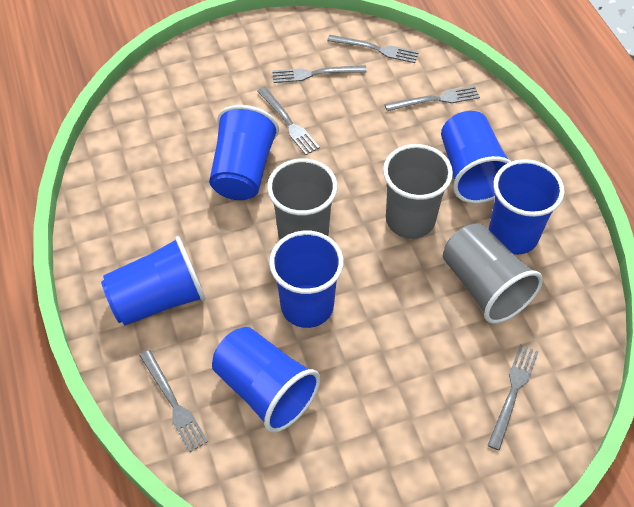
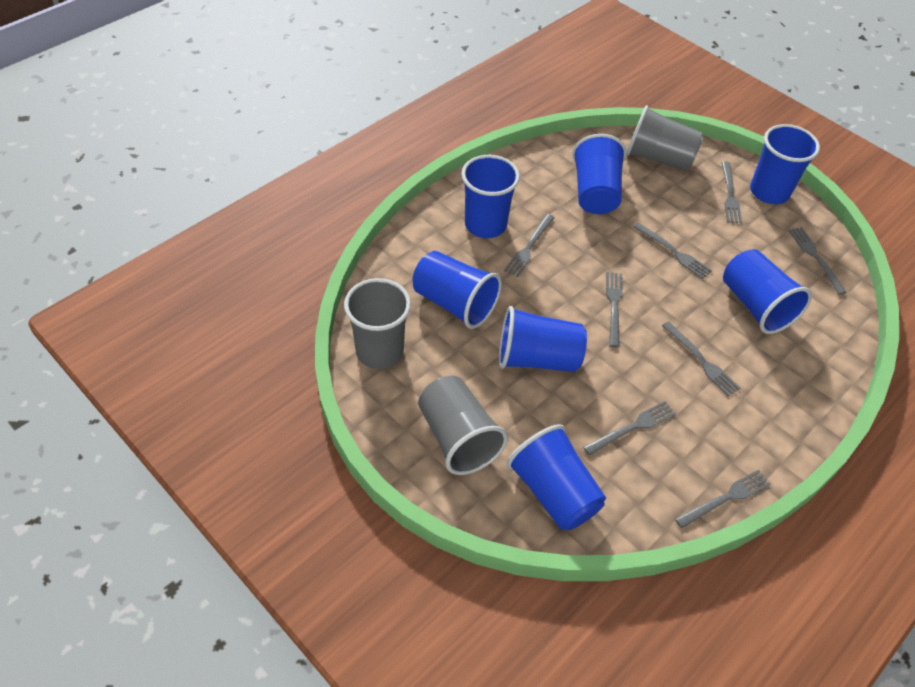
blue cup: 6 -> 7
grey fork: 6 -> 8

